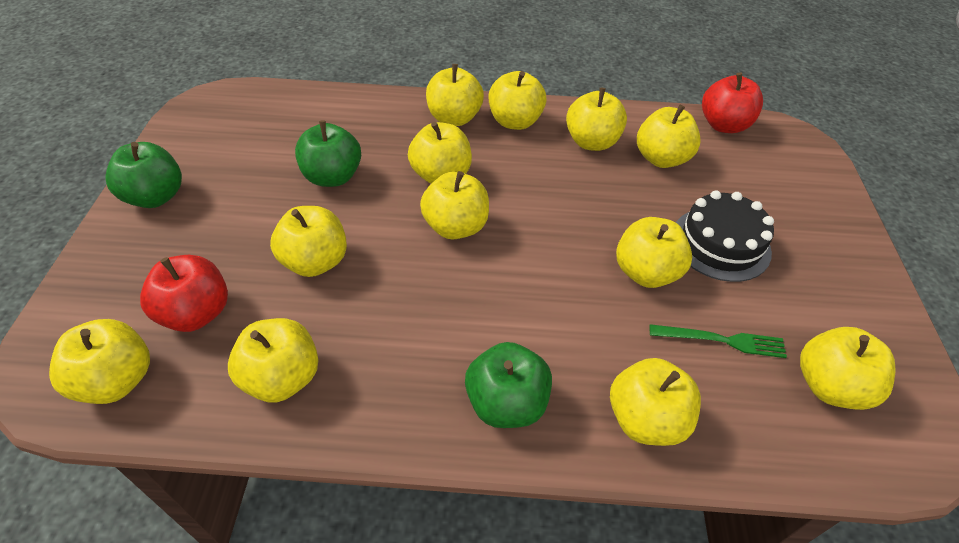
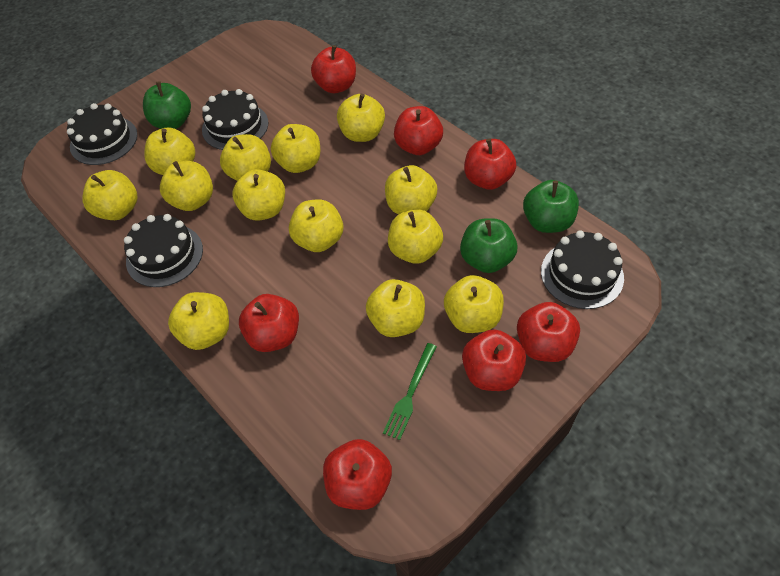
black cake: 1 -> 4
red apple: 2 -> 7
yellow apple: 12 -> 13

